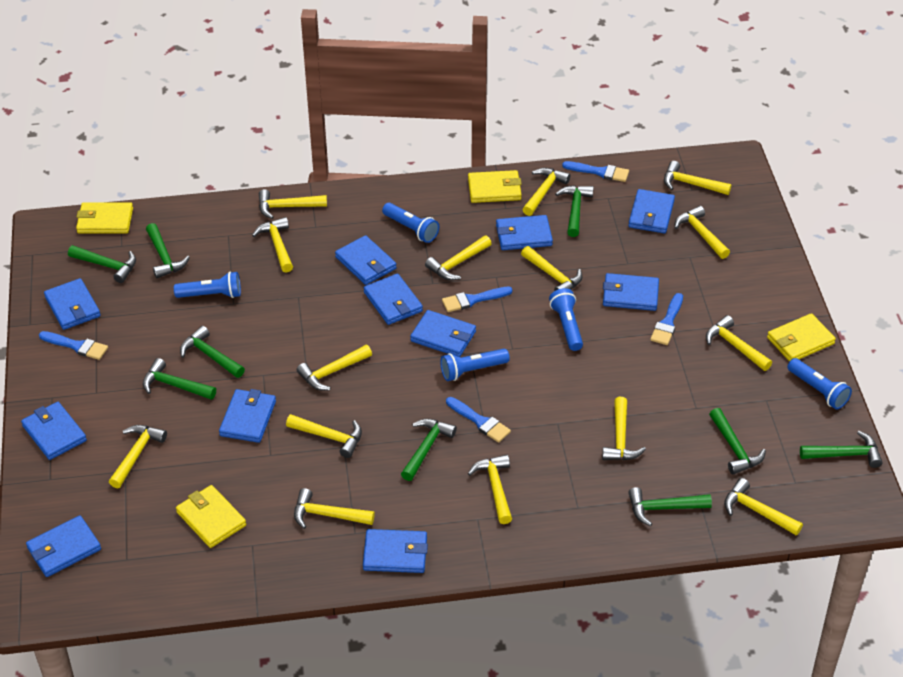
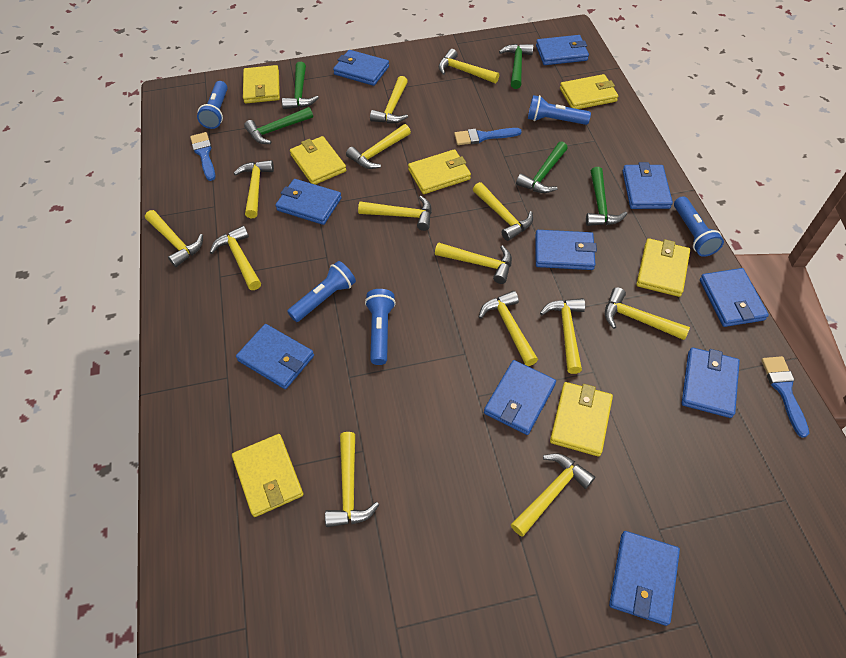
blue brush: 5 -> 3
blue wallet: 11 -> 10
green hammer: 9 -> 5
yellow hammer: 15 -> 14
yellow wallet: 4 -> 7

